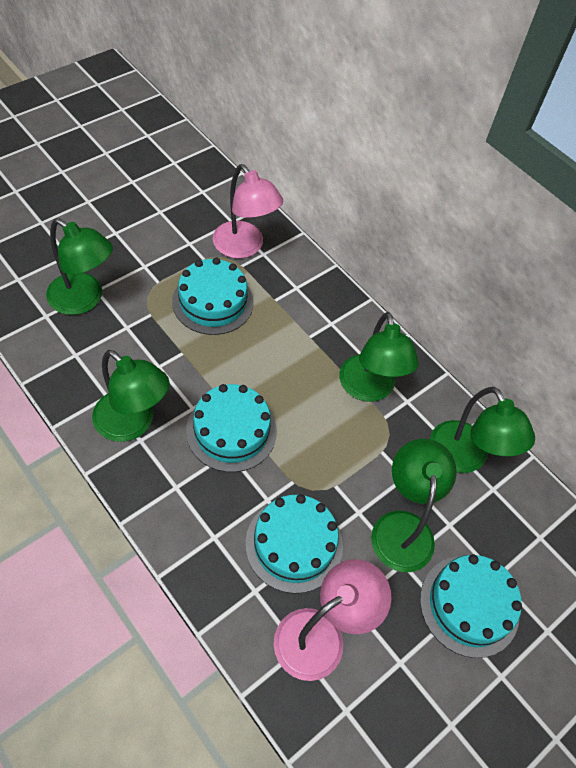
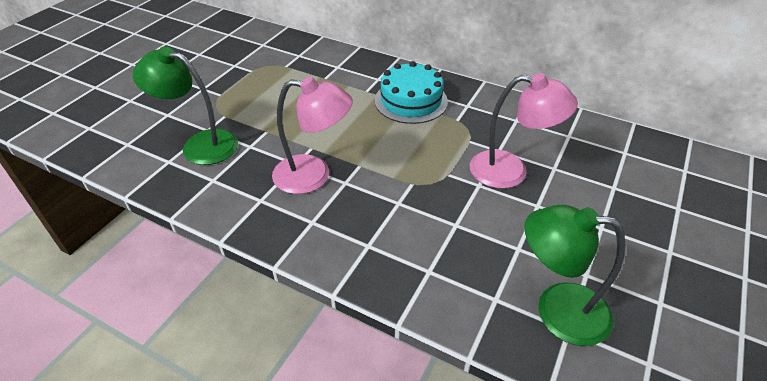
green lamp: 5 -> 2
turquoise cake: 4 -> 1

